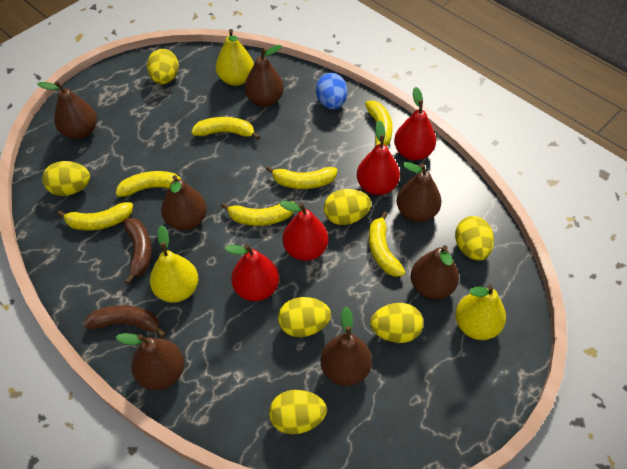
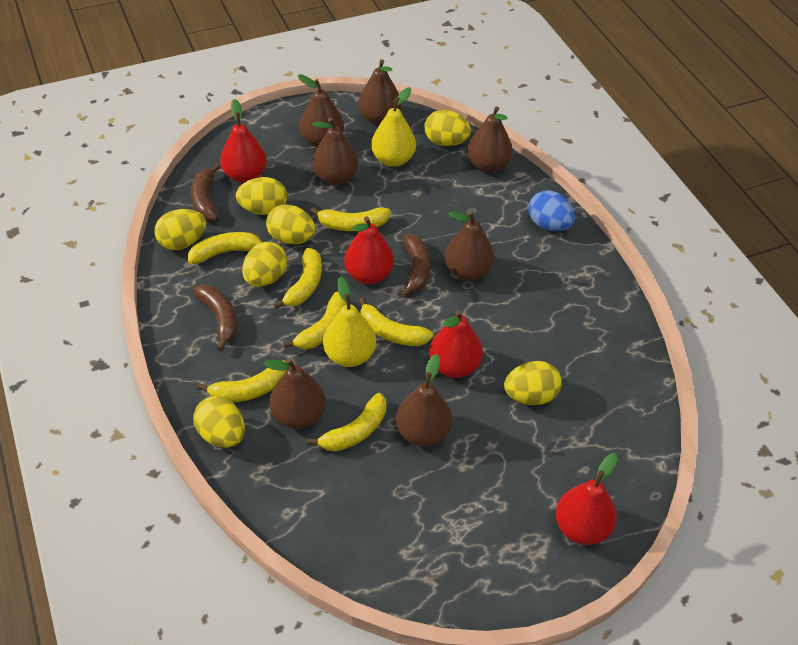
brown banana: 2 -> 3
yellow pear: 3 -> 2

